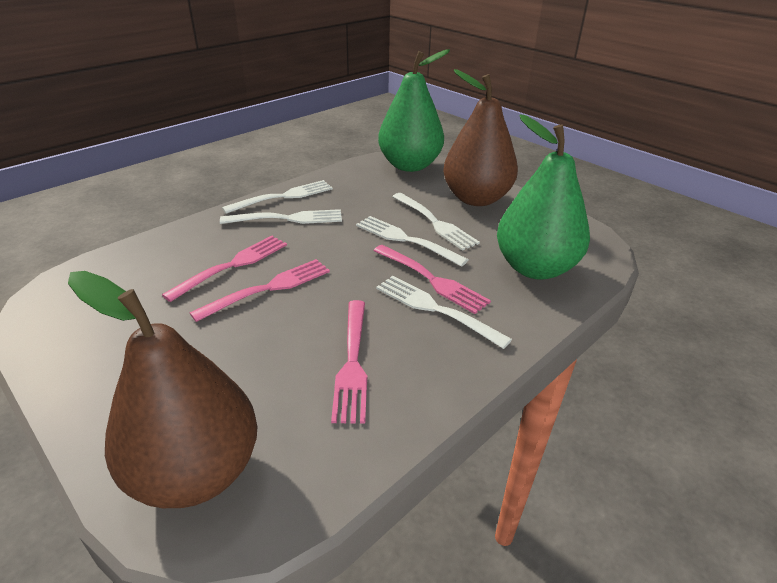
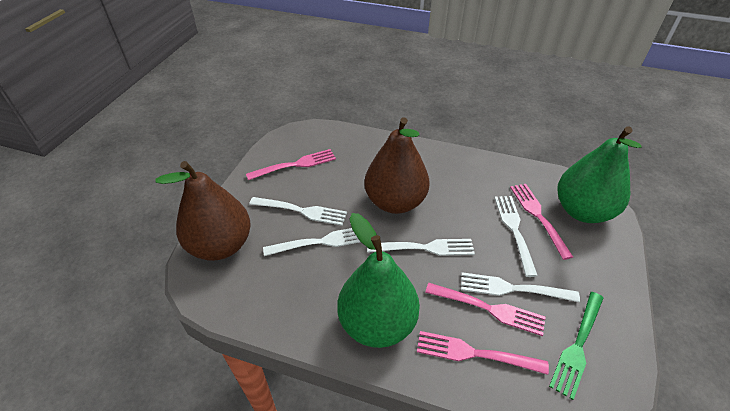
green fork: 0 -> 1

